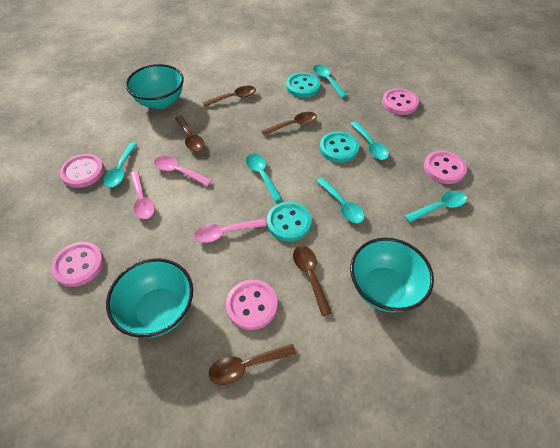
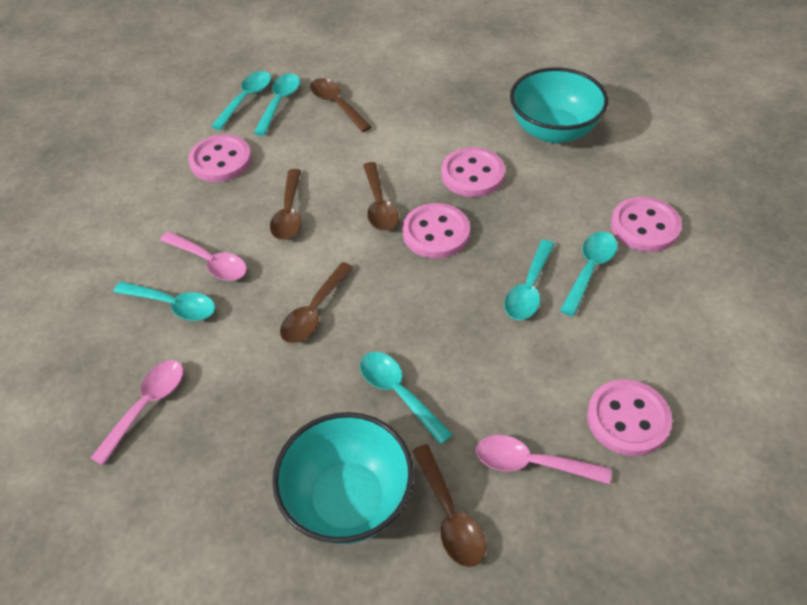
turquoise bowl: 3 -> 2
turquoise button: 3 -> 0

